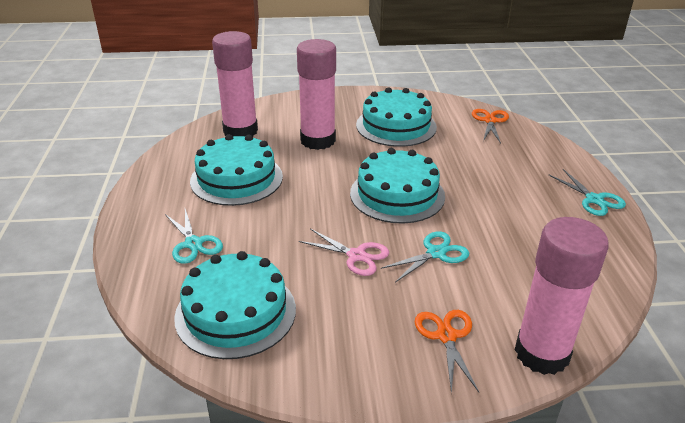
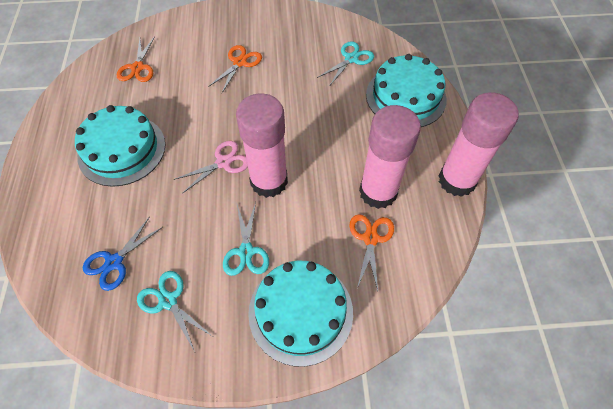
blue scissors: 0 -> 1
orange scissors: 2 -> 3
turquoise cake: 4 -> 3

